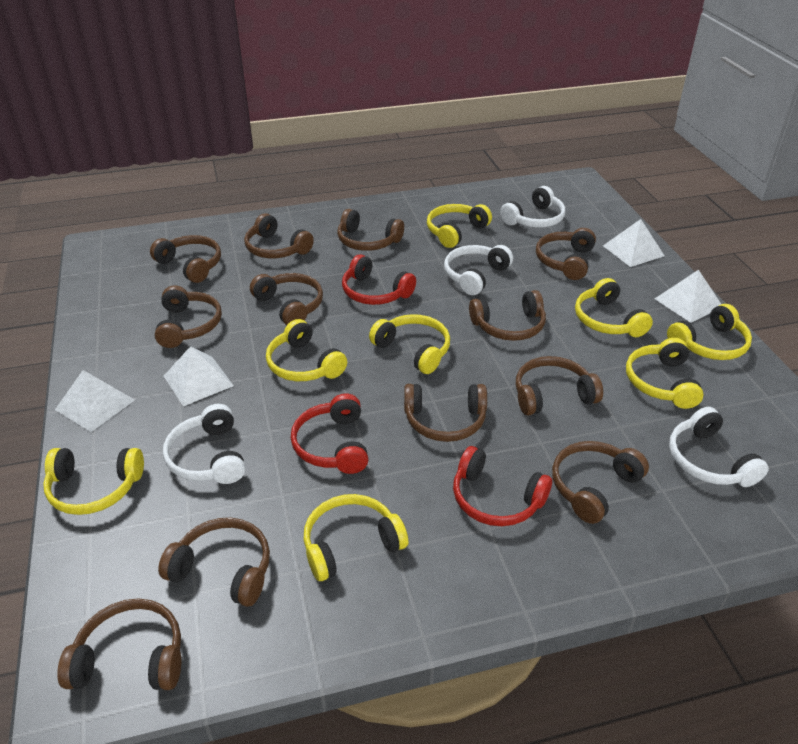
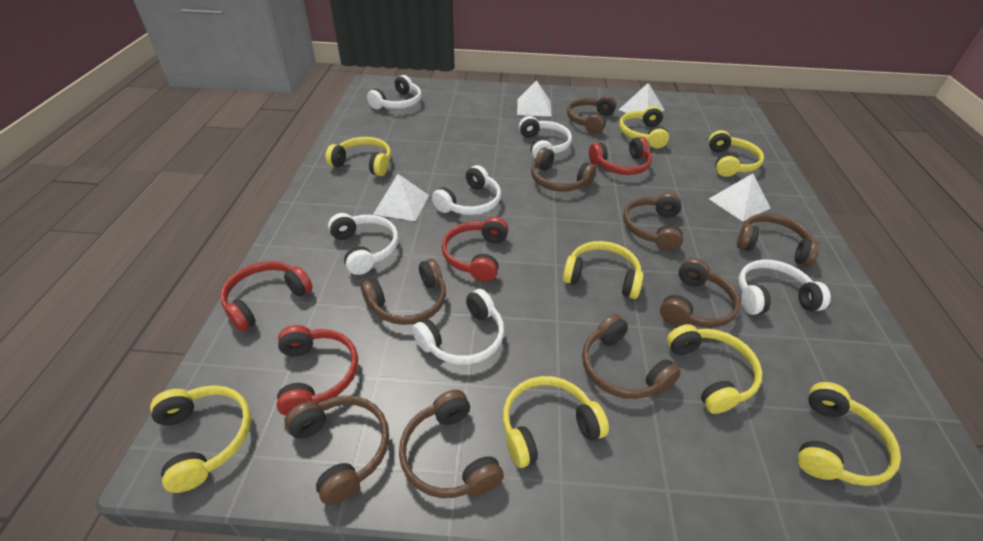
brown headphones: 12 -> 9
red headphones: 3 -> 4
white headphones: 4 -> 6

